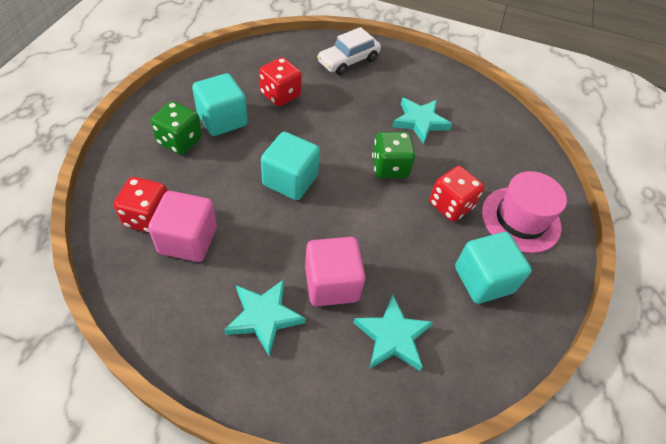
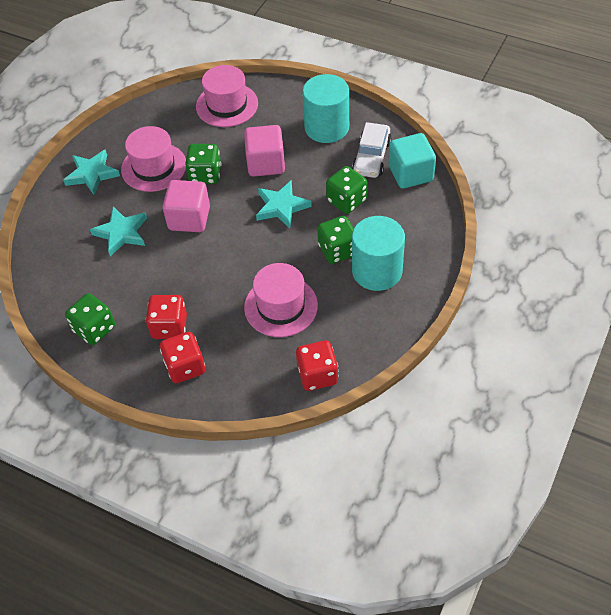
green dice: 2 -> 4
pink hat: 1 -> 3
turquoise cube: 3 -> 1
turquoise cylinder: 0 -> 2

